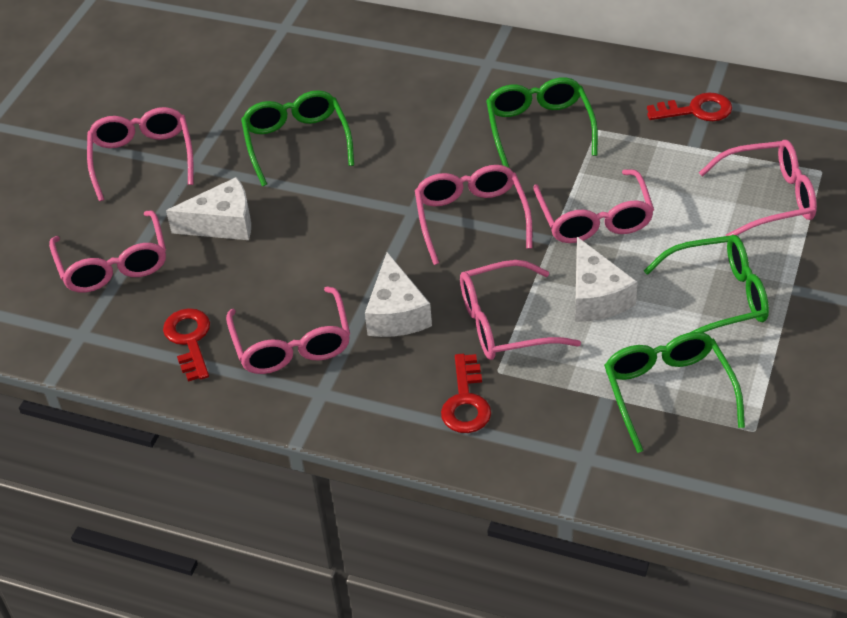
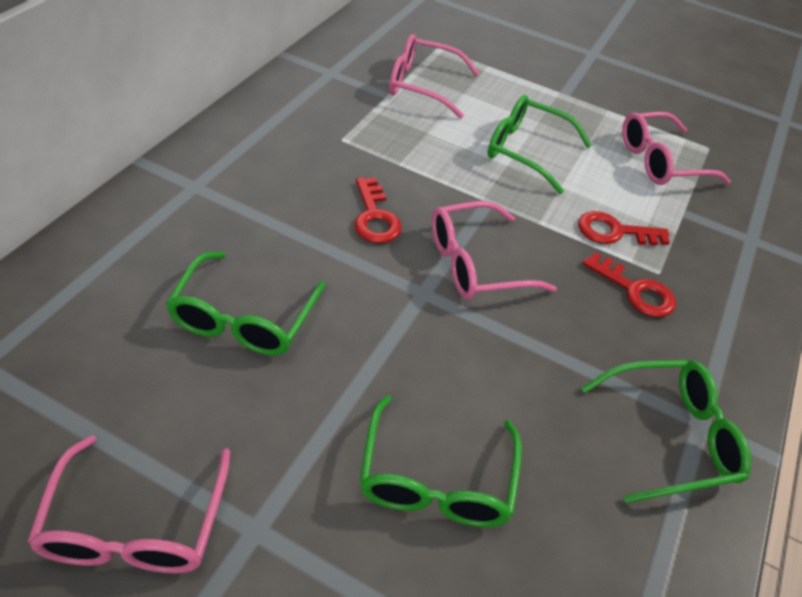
pink glasses: 7 -> 4
white cheese: 3 -> 0

